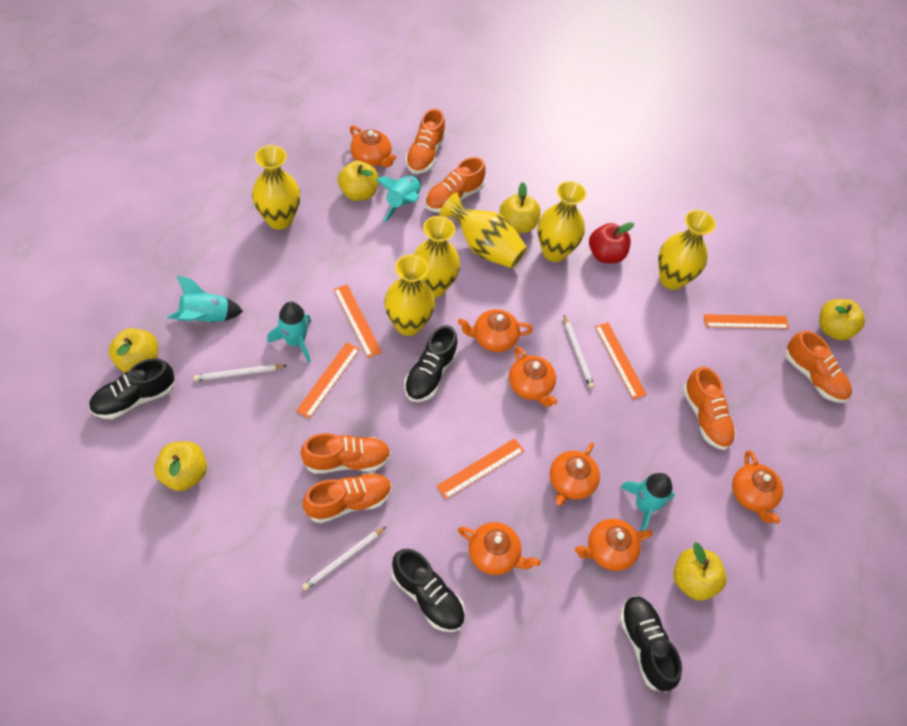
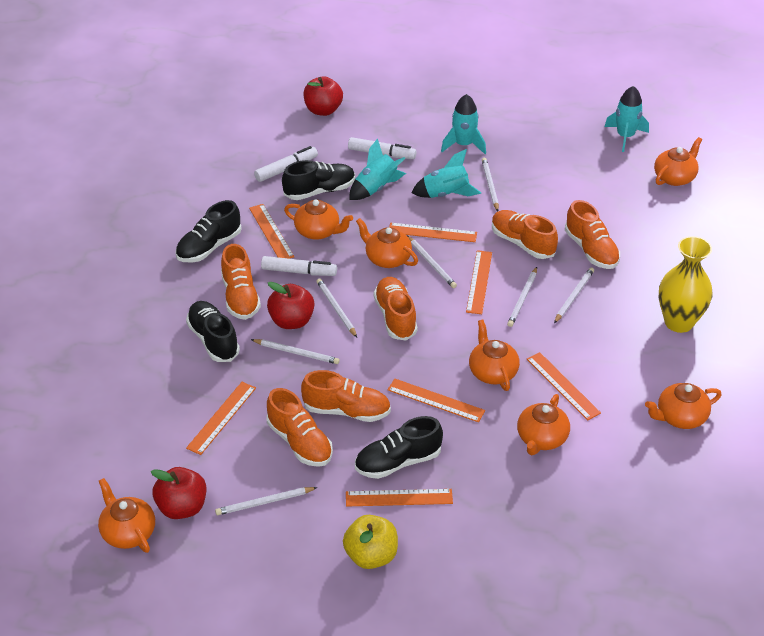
orange ruler: 5 -> 7
red apple: 1 -> 3
white marker: 0 -> 3
white pencil: 3 -> 7
yellow apple: 6 -> 1
yellow vase: 6 -> 1

